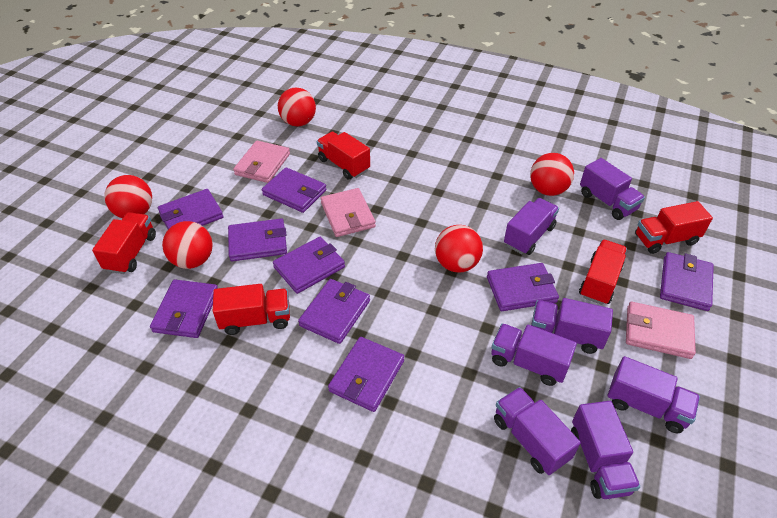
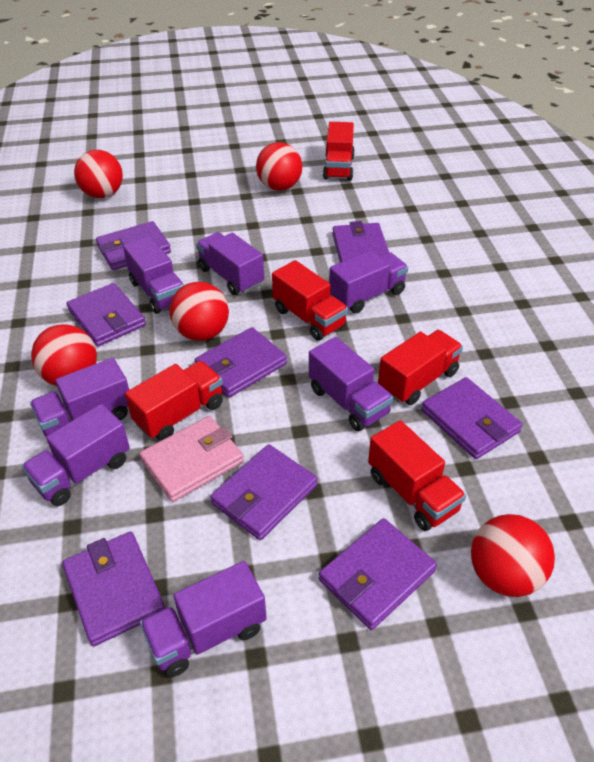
pink wallet: 3 -> 1
purple wallet: 9 -> 8

